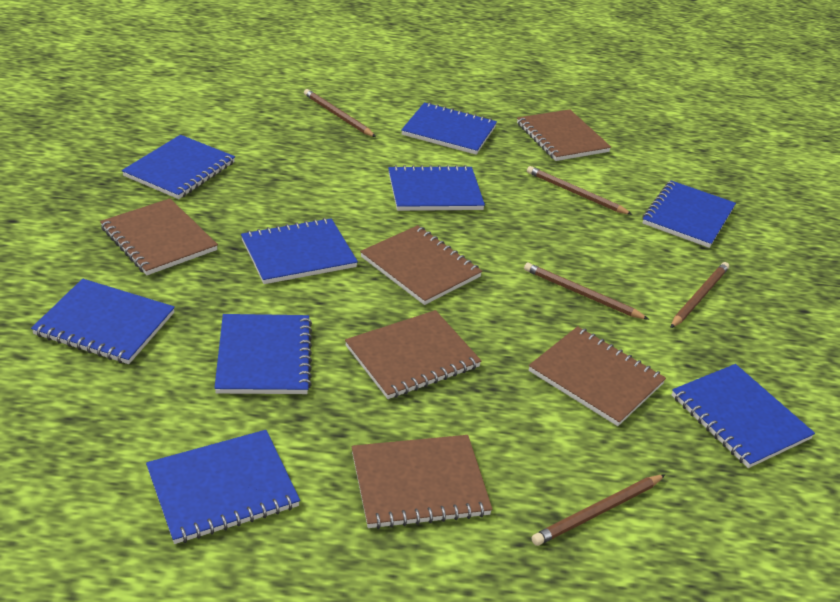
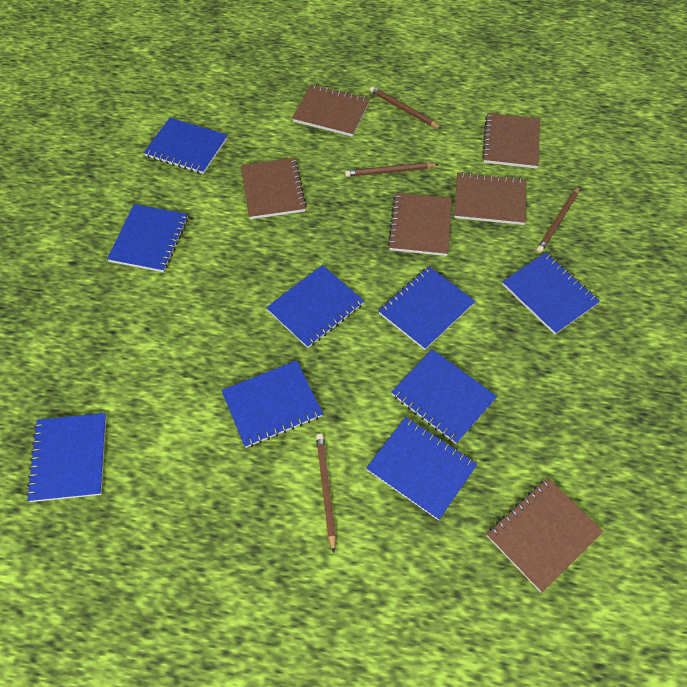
brown pencil: 5 -> 4

